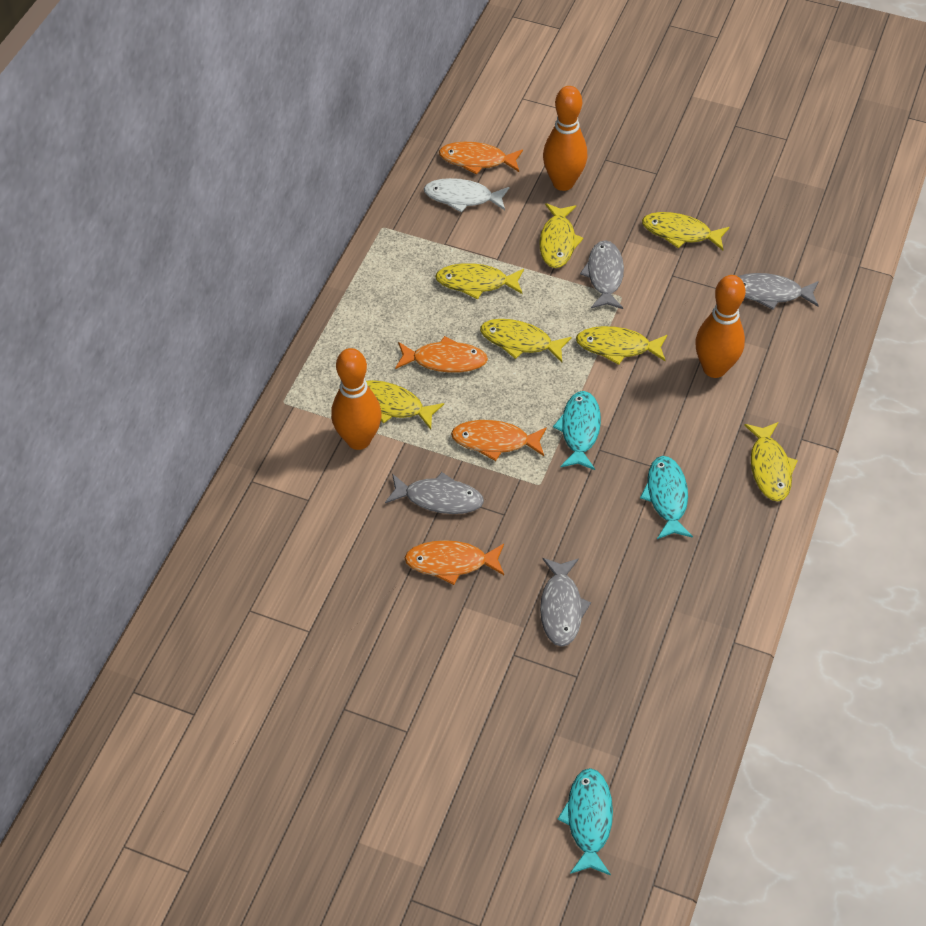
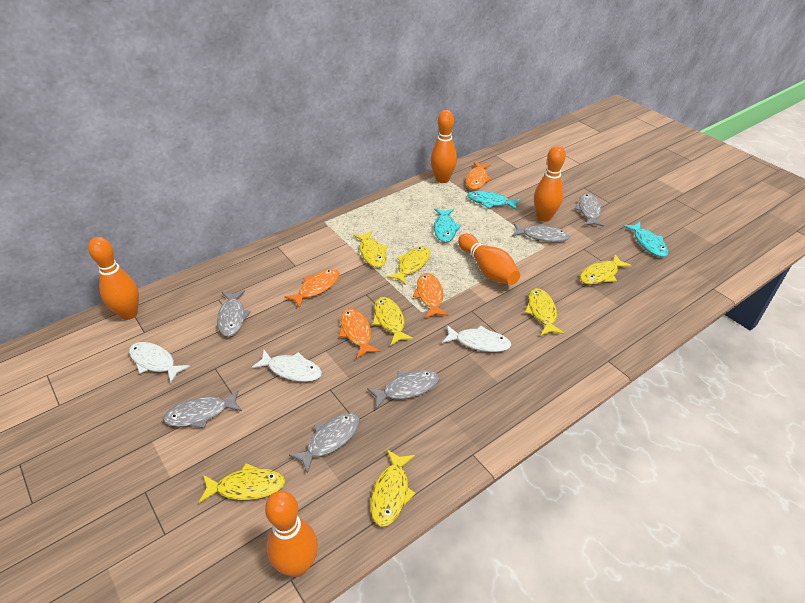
grey fish: 4 -> 6
orange bowling pin: 3 -> 5
white fish: 1 -> 3

